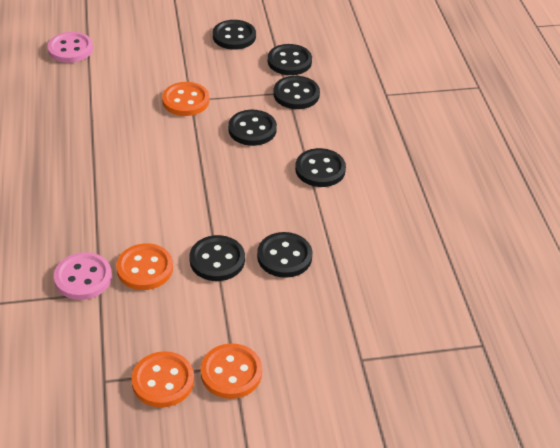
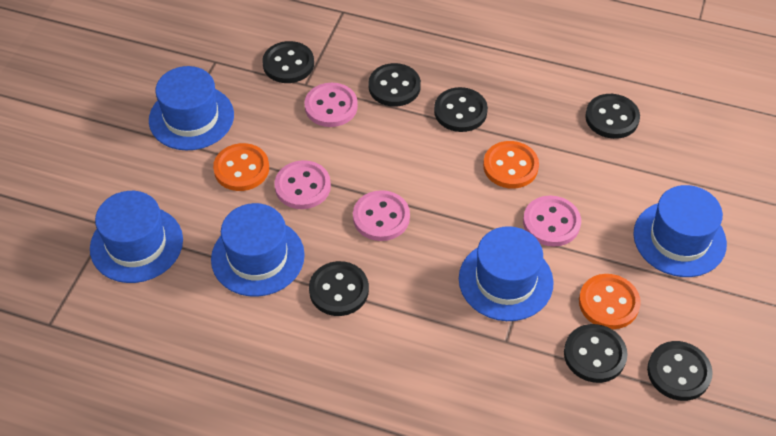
blue hat: 0 -> 5
orange button: 4 -> 3
pink button: 2 -> 4

